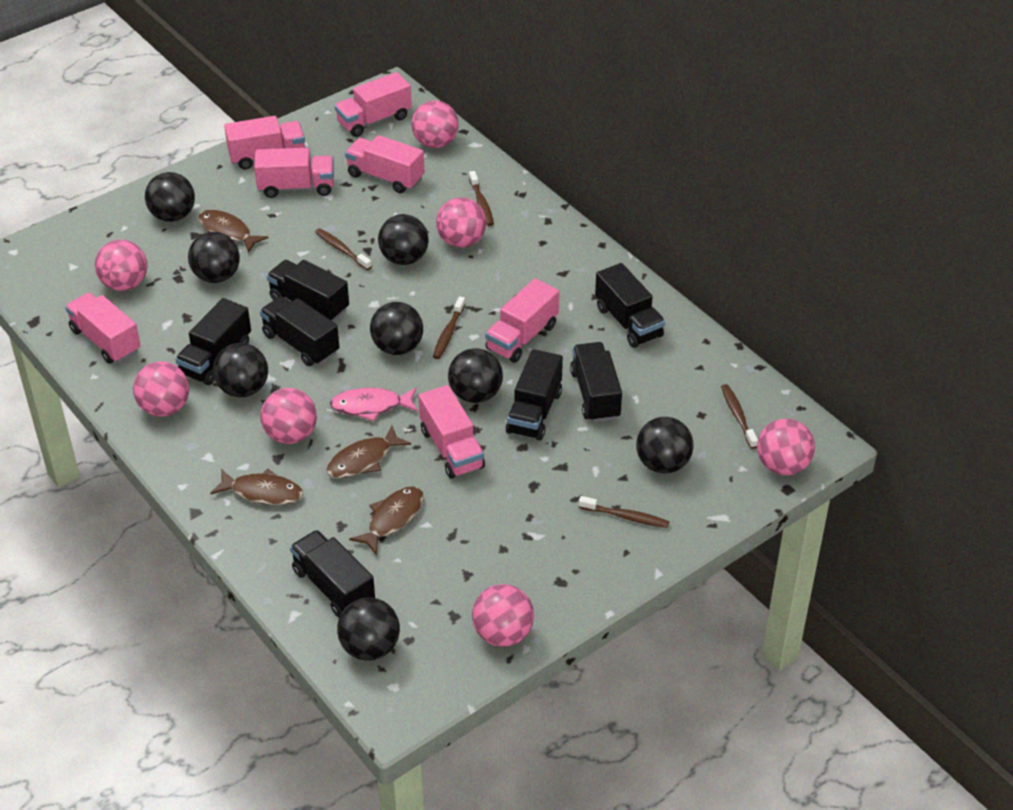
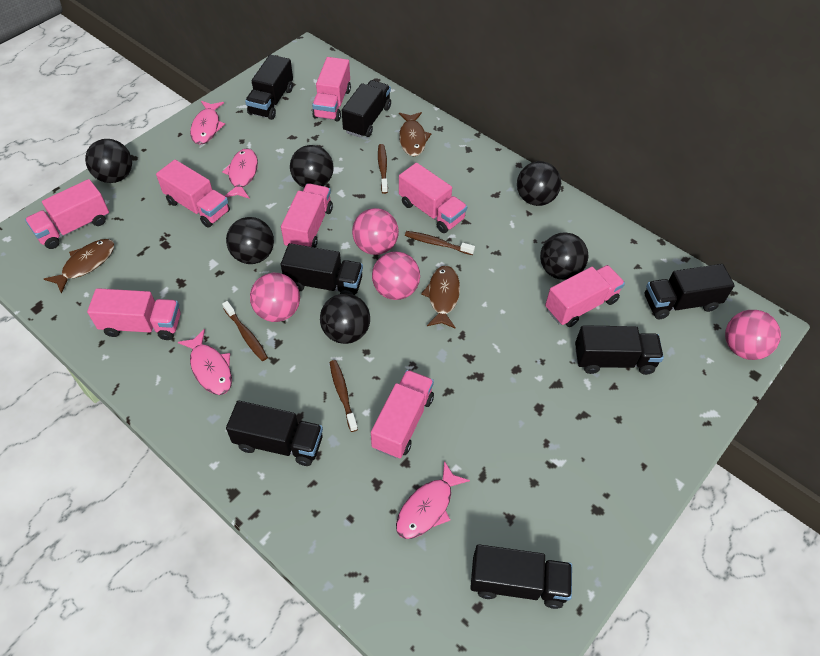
black ball: 8 -> 6
brown fish: 4 -> 3
brown toothbrush: 5 -> 4
pink ball: 7 -> 4
pink fish: 1 -> 4
pink truck: 7 -> 8

